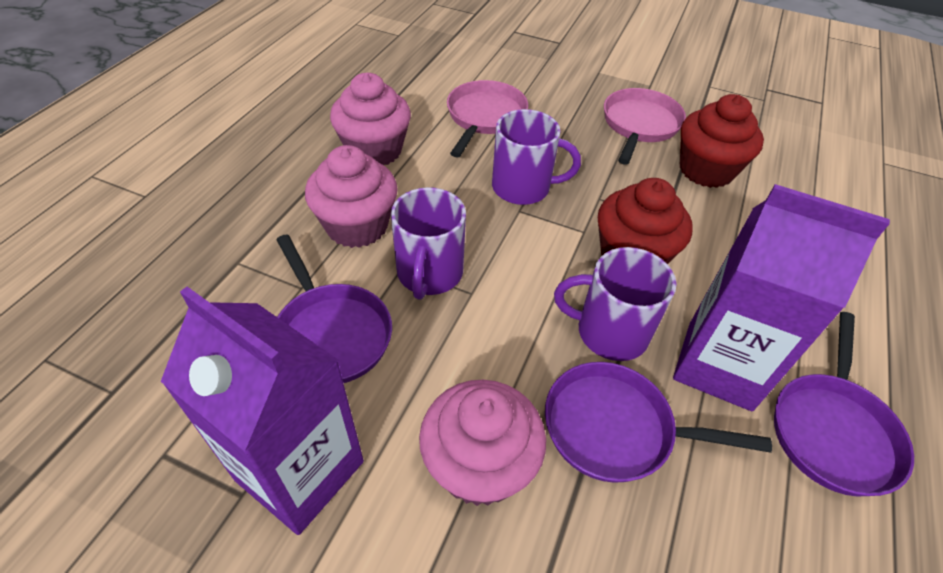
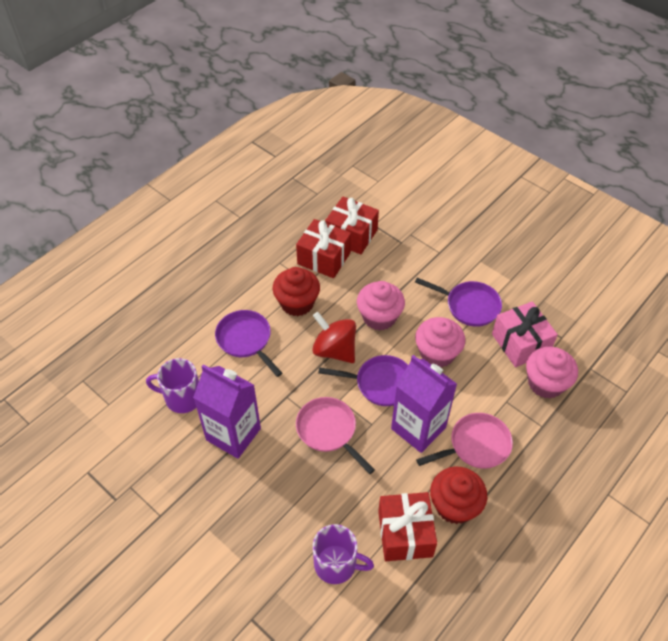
pink gift: 0 -> 1
purple mug: 3 -> 2
red gift: 0 -> 3
red spinning top: 0 -> 1

